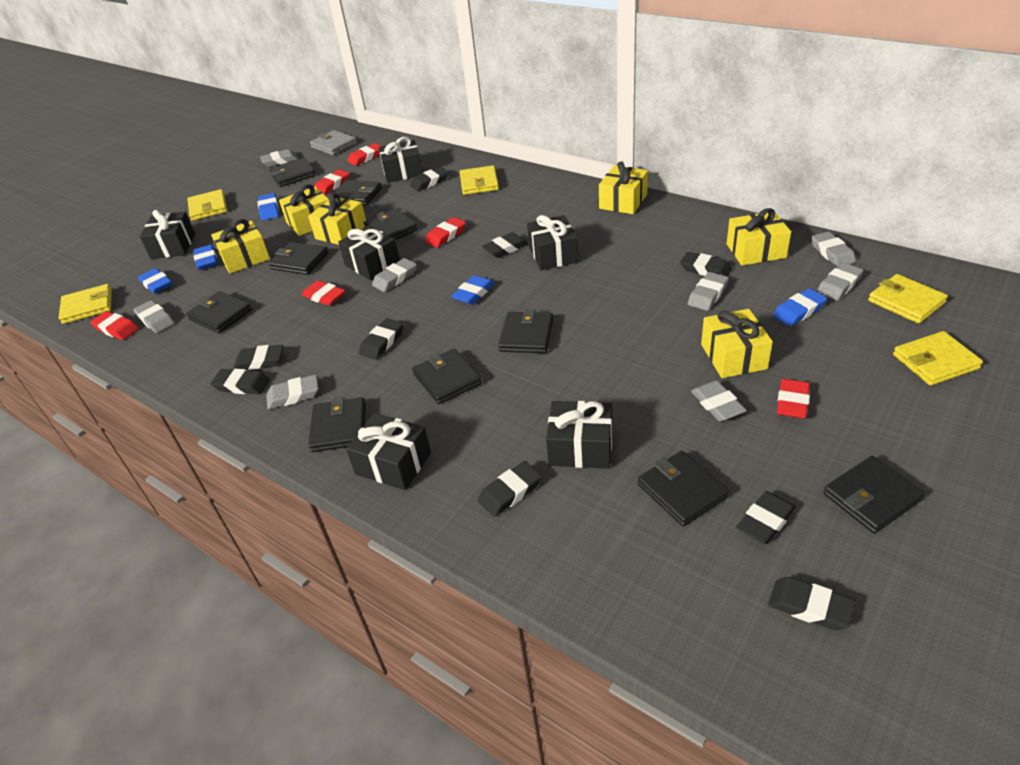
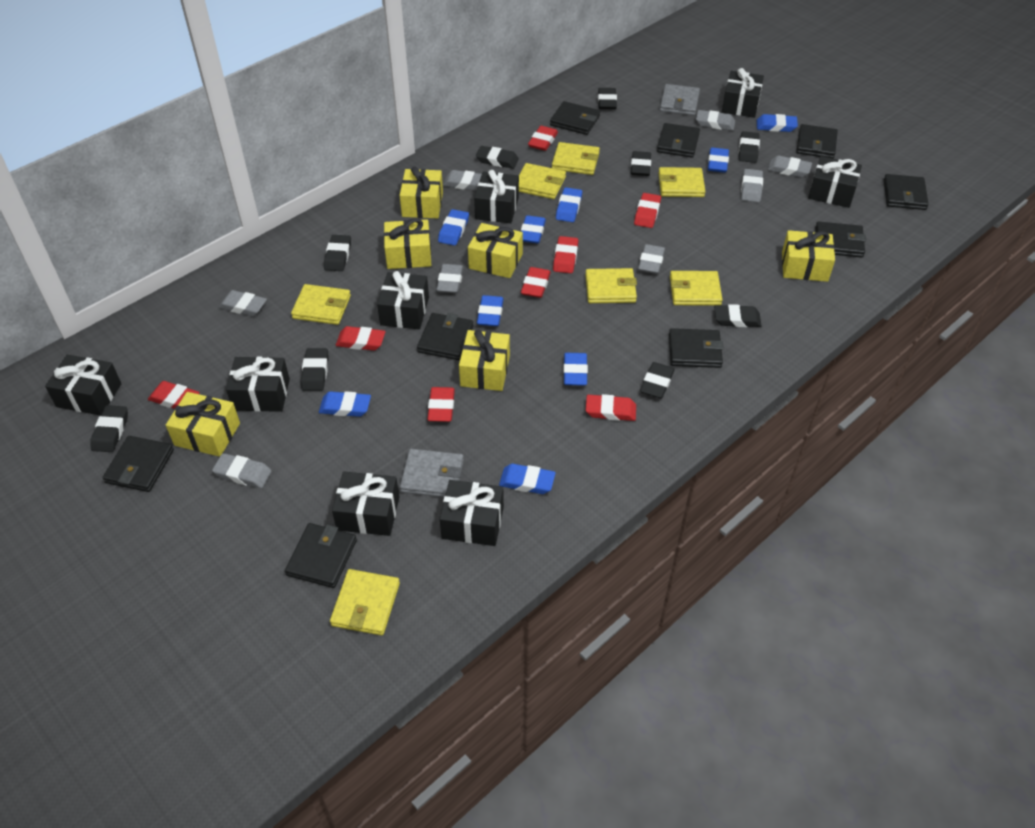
black gift: 6 -> 8
black wallet: 10 -> 9
blue eraser: 5 -> 9
grey wallet: 1 -> 2
red eraser: 6 -> 8
yellow wallet: 5 -> 7

